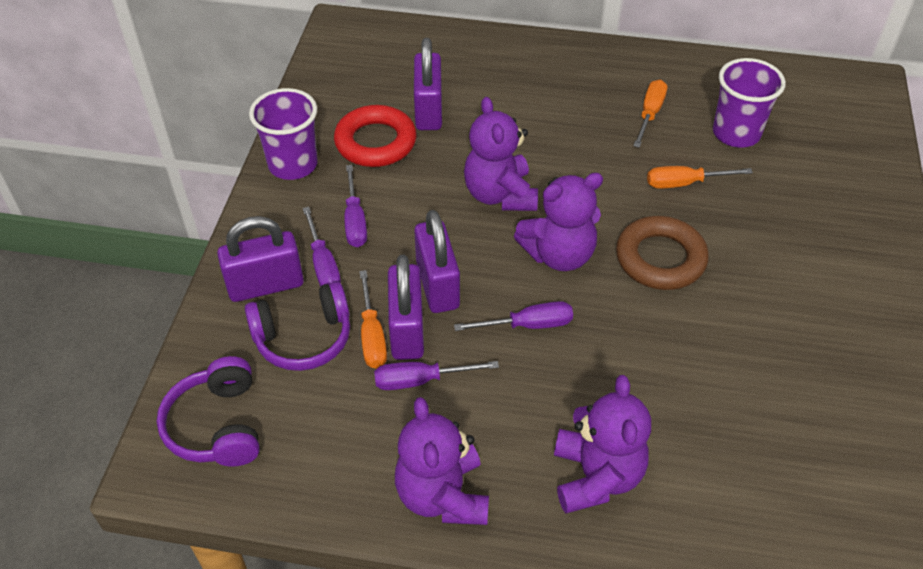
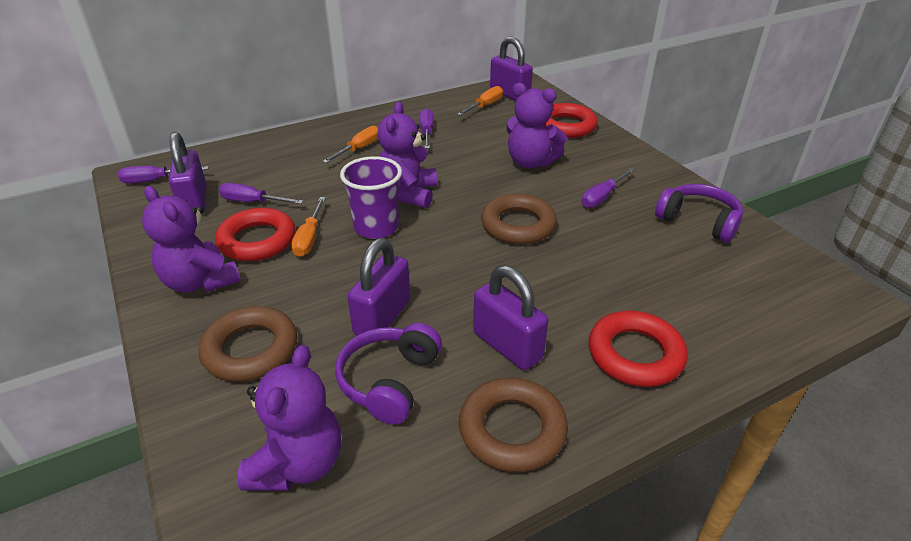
brown ring: 1 -> 3
purple cup: 2 -> 1
red ring: 1 -> 3

